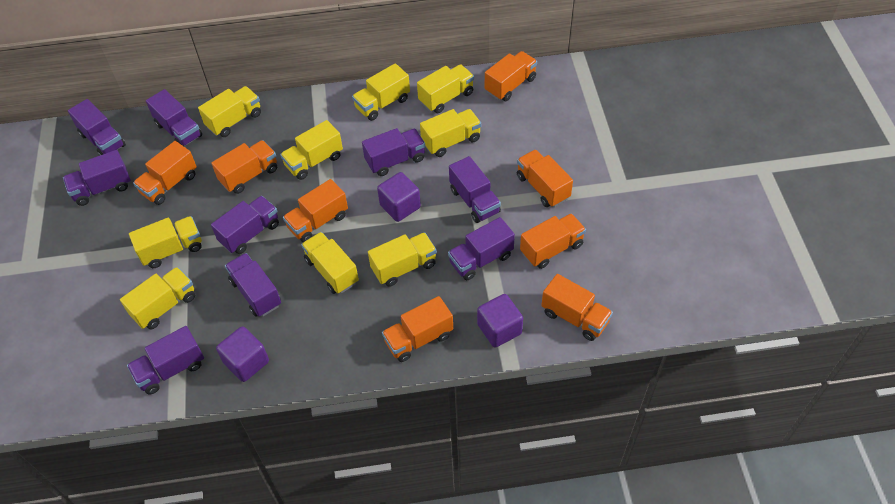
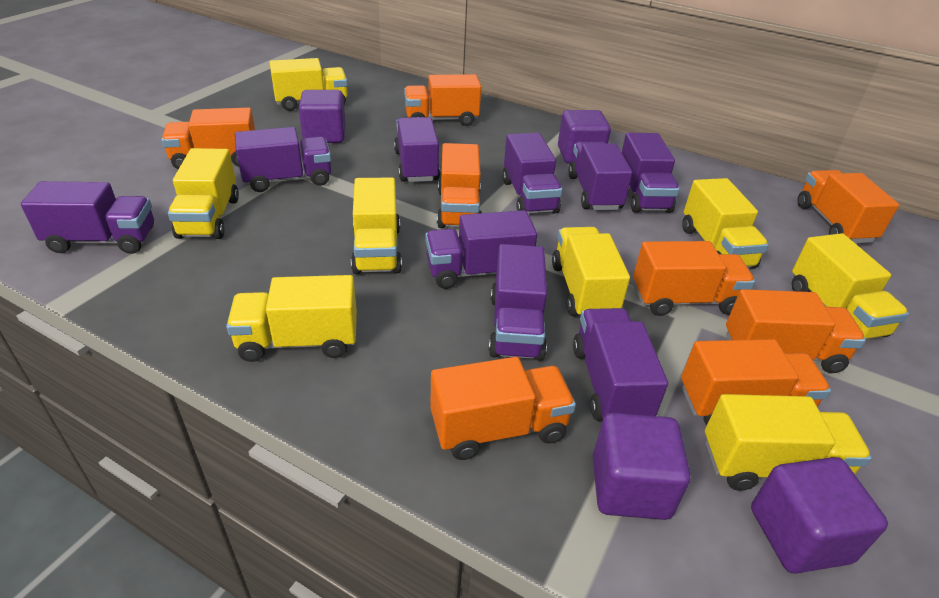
purple cube: 3 -> 4
yellow truck: 9 -> 8

